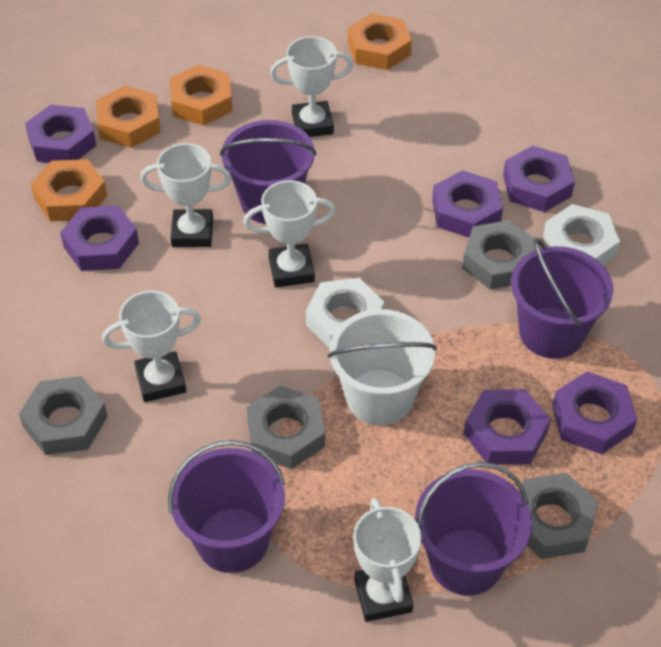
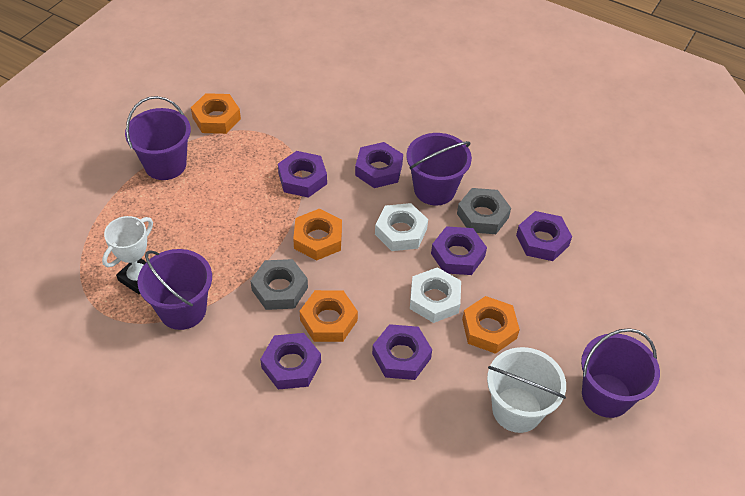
grey nut: 4 -> 2
white trophy: 5 -> 1

